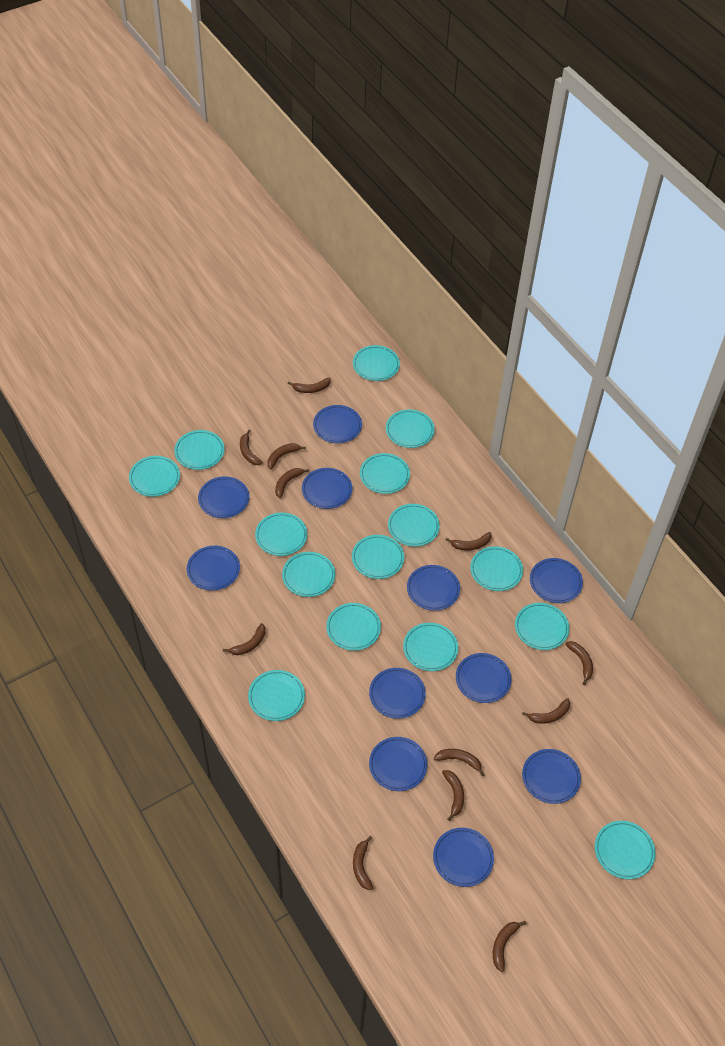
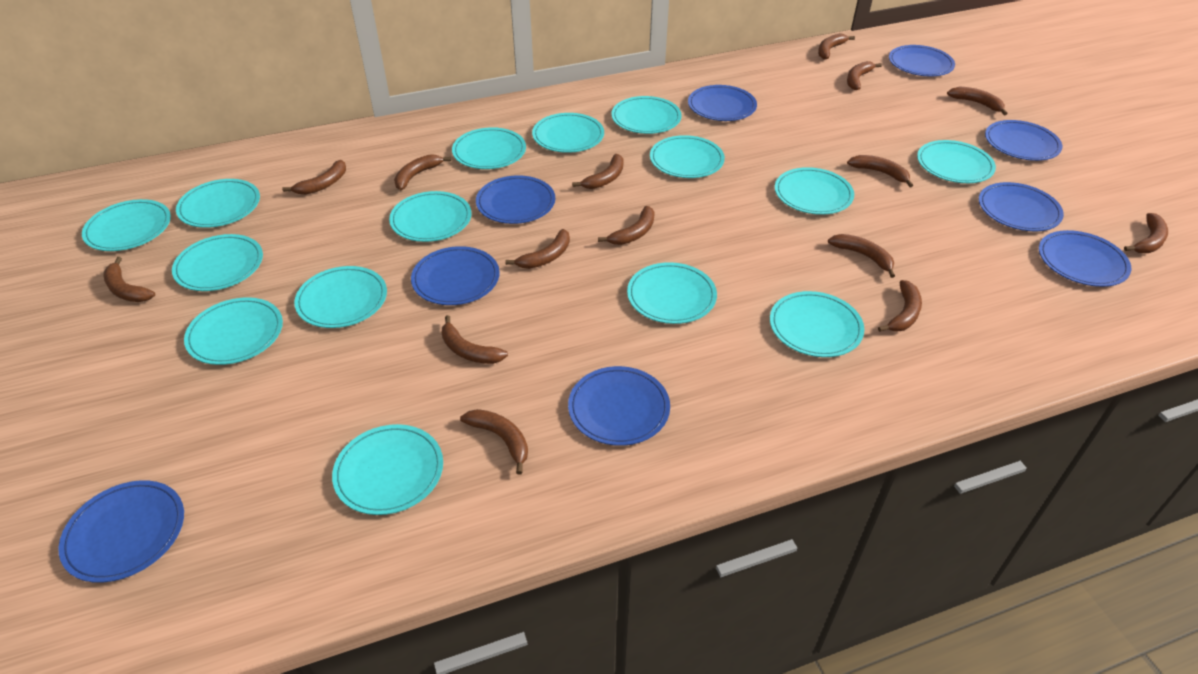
blue plate: 11 -> 9
brown banana: 12 -> 15

